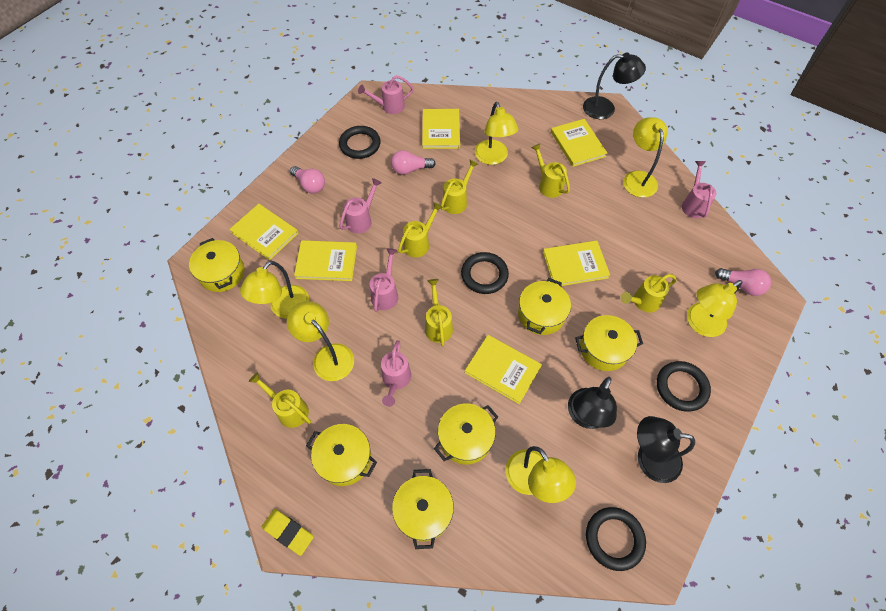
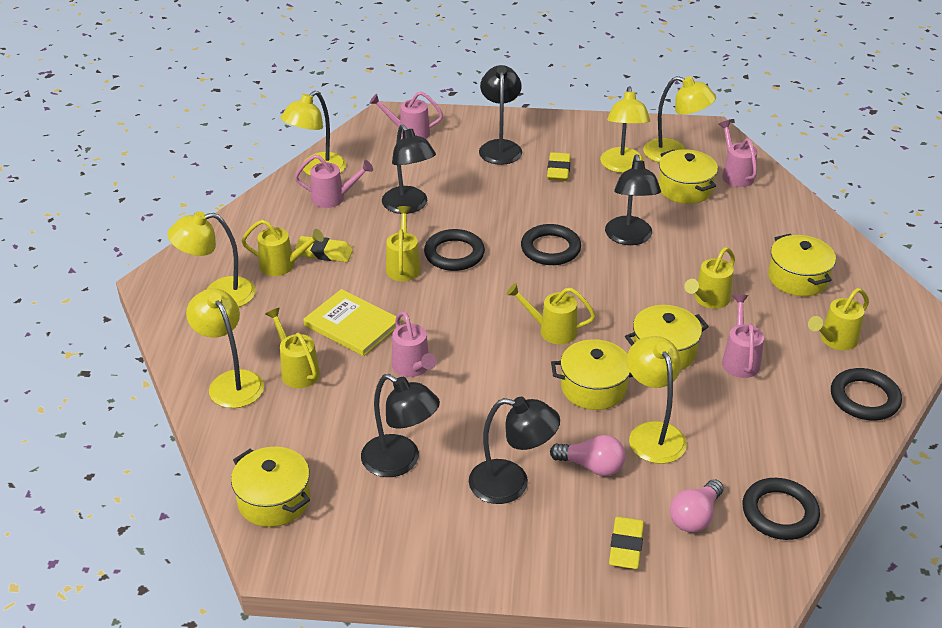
black lamp: 3 -> 5
pink light bulb: 3 -> 2
yellow book: 6 -> 1
yellow eraser: 1 -> 3
yellow pot: 6 -> 5

